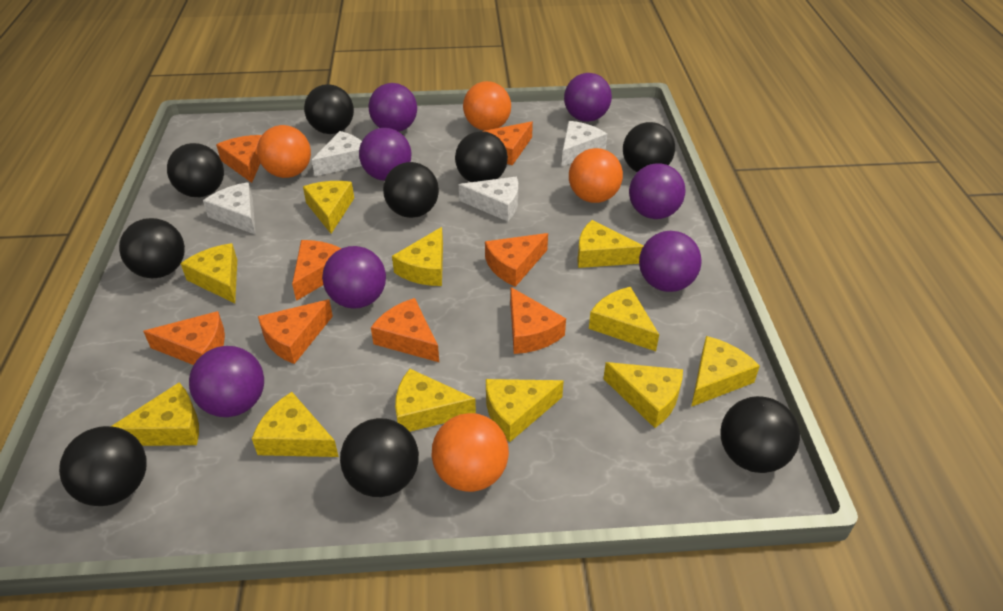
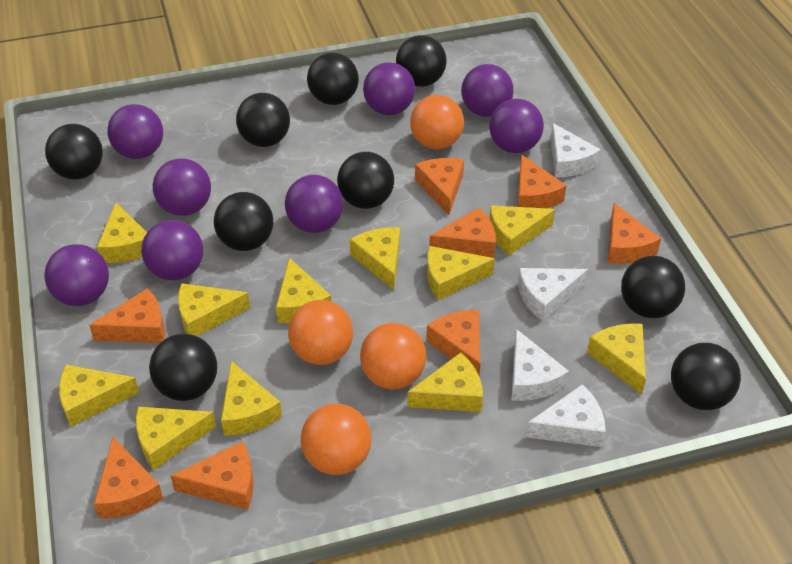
purple ball: 7 -> 8

